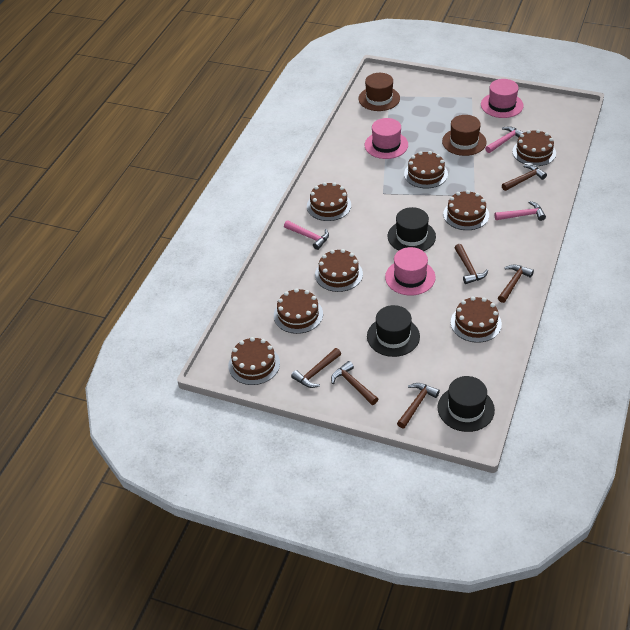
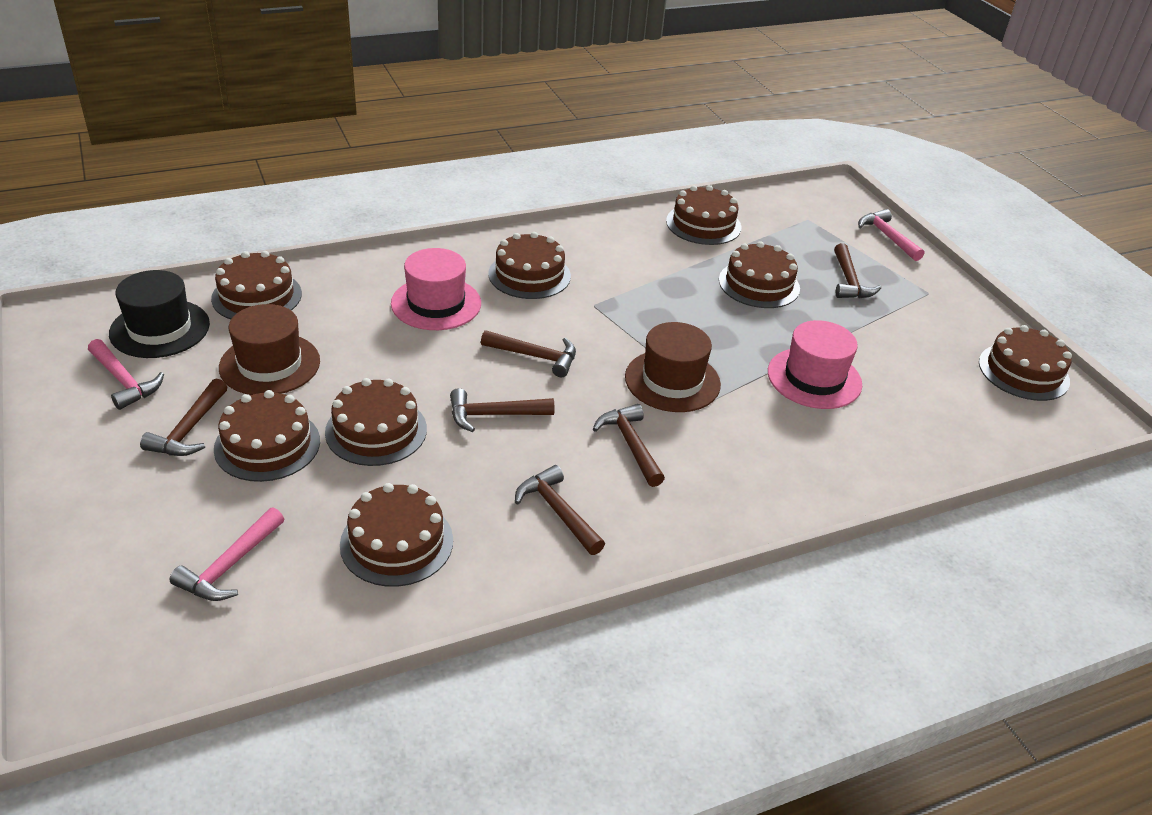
black hat: 3 -> 1
pink hat: 3 -> 2

